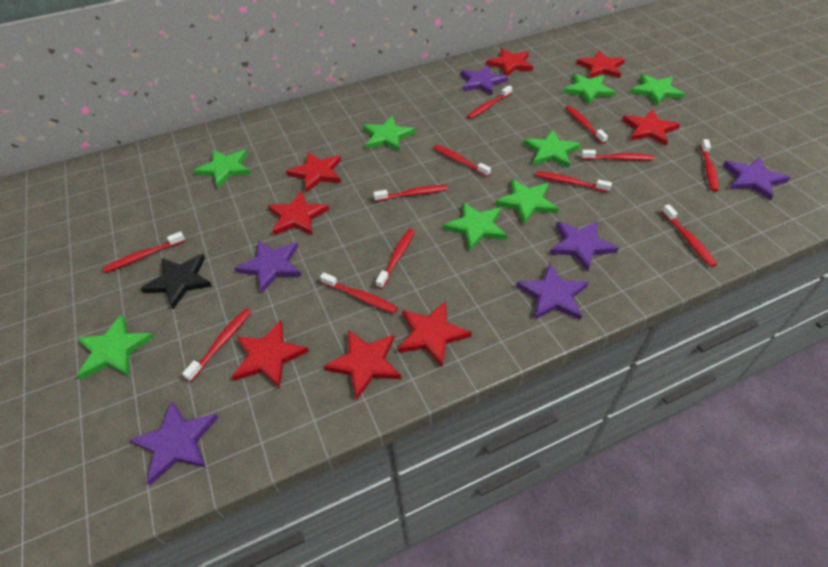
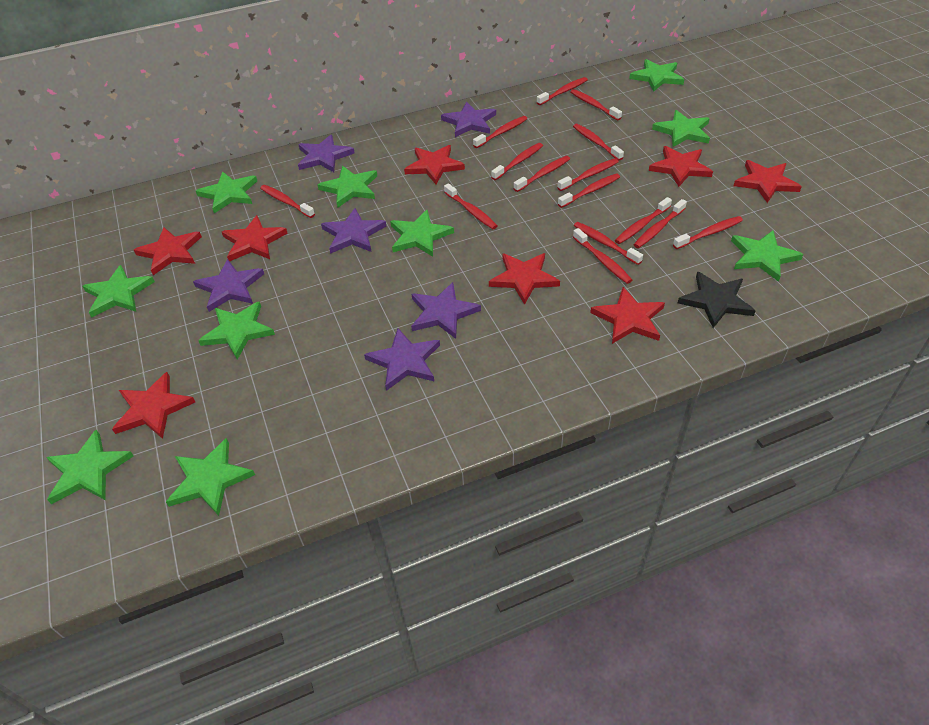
green star: 8 -> 10
red toothbrush: 12 -> 15

